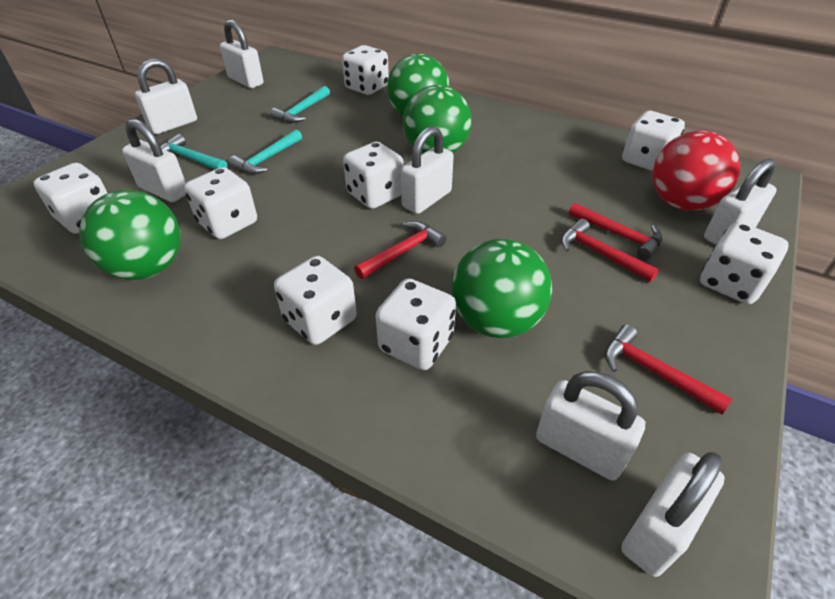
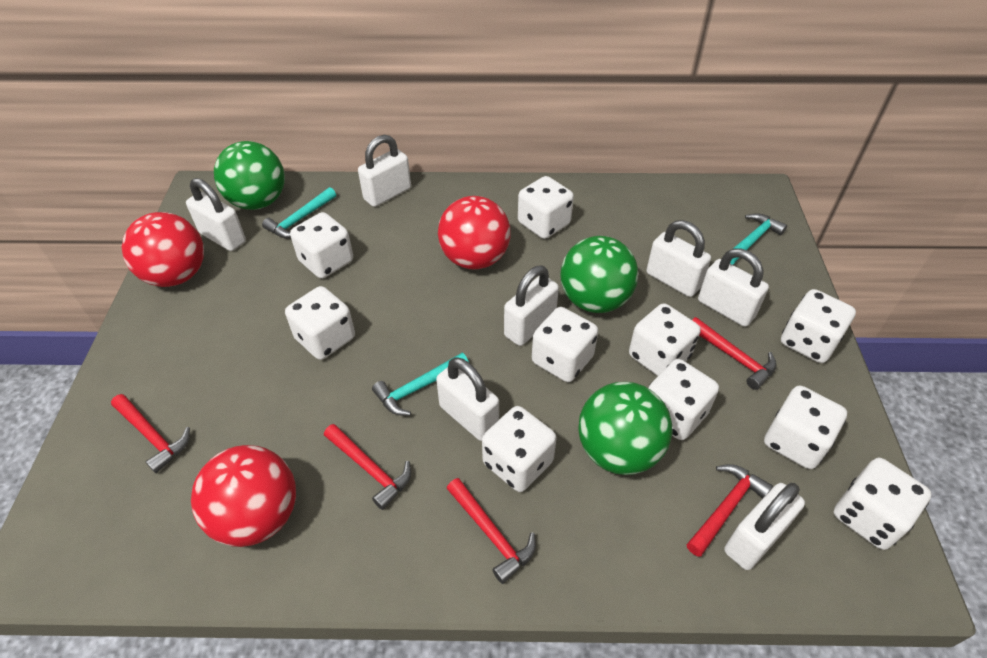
green ball: 4 -> 3
red ball: 1 -> 3
red hammer: 4 -> 5
white dice: 8 -> 10

